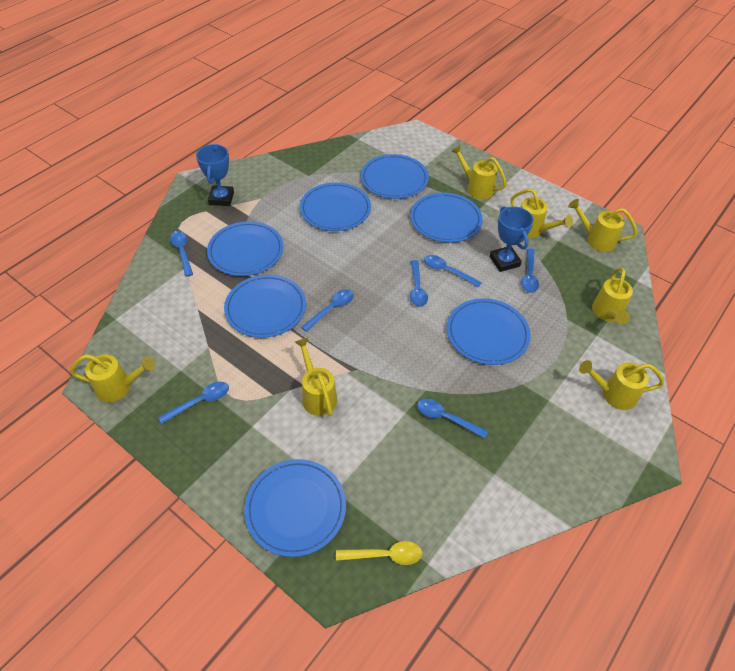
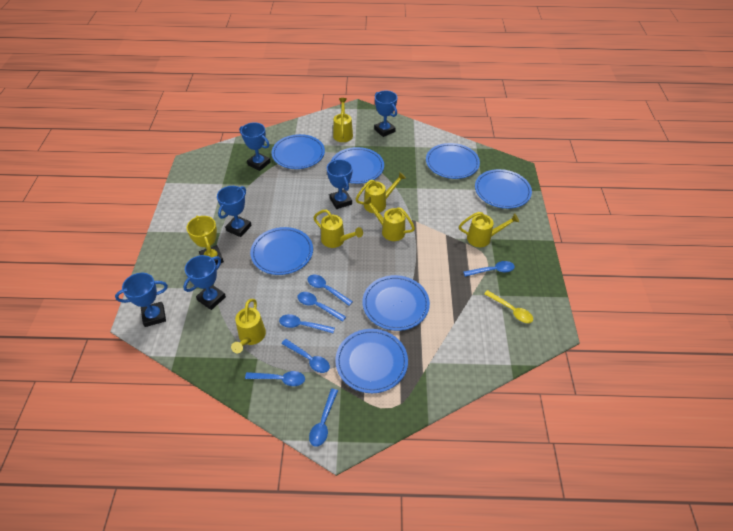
blue trophy: 2 -> 6
yellow trophy: 0 -> 1
yellow watering can: 7 -> 6

